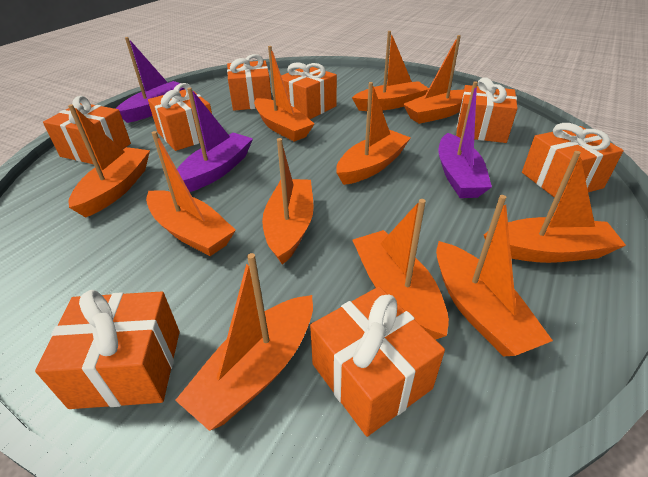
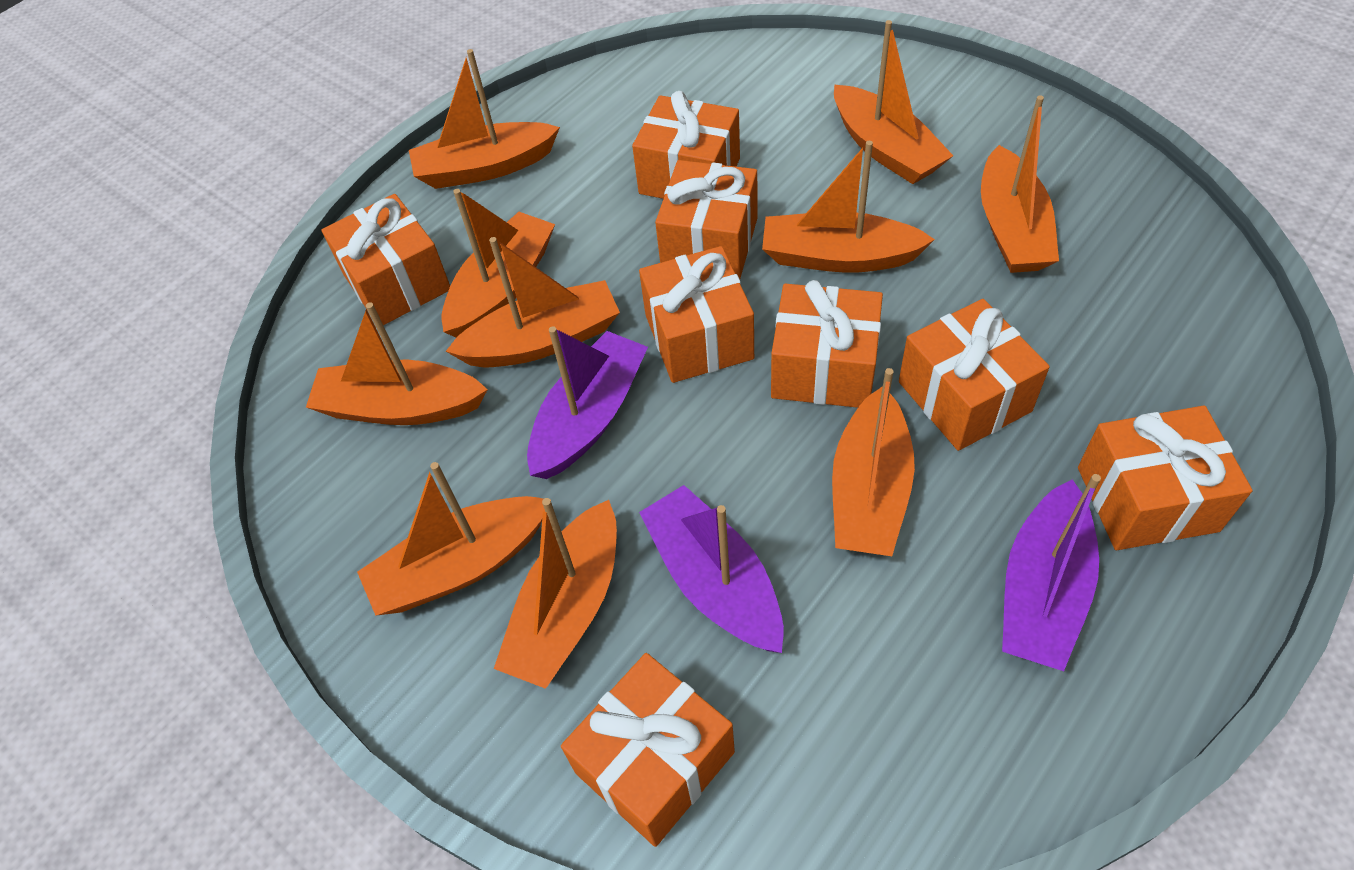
orange boat: 11 -> 10

